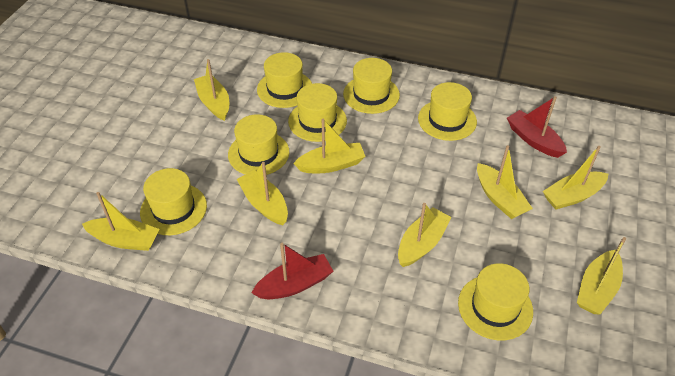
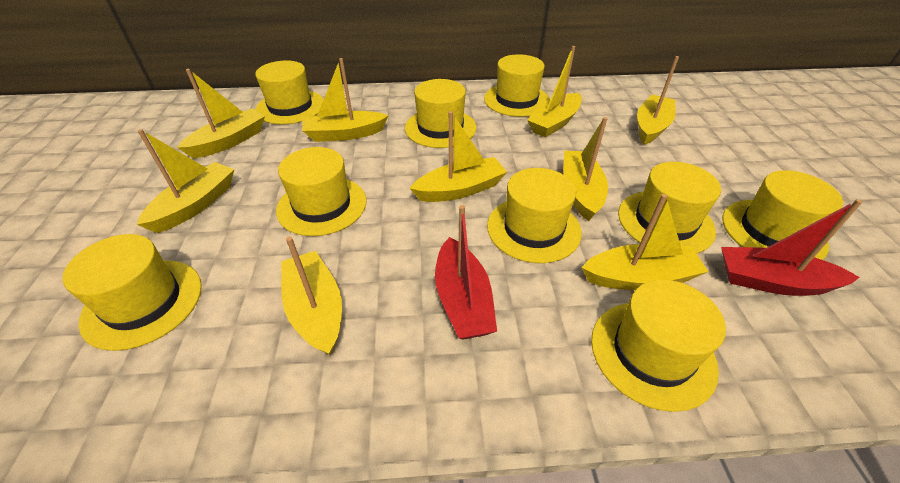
yellow boat: 8 -> 9
yellow hat: 7 -> 9

